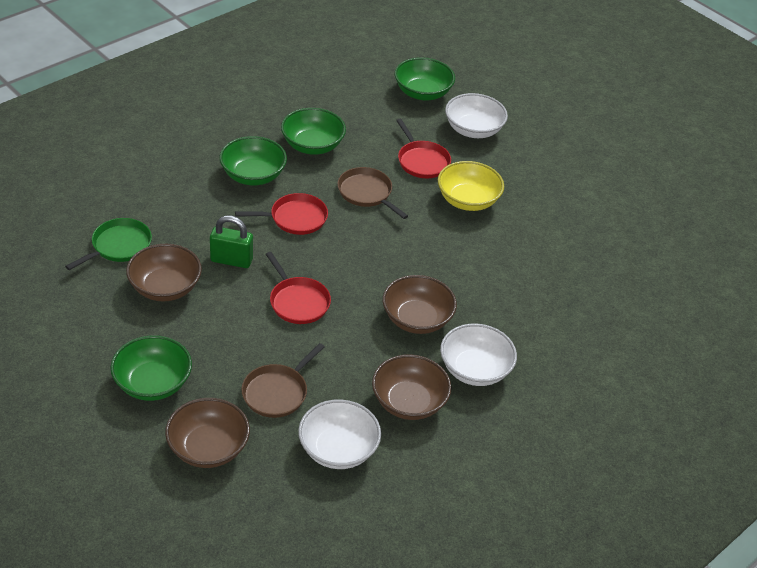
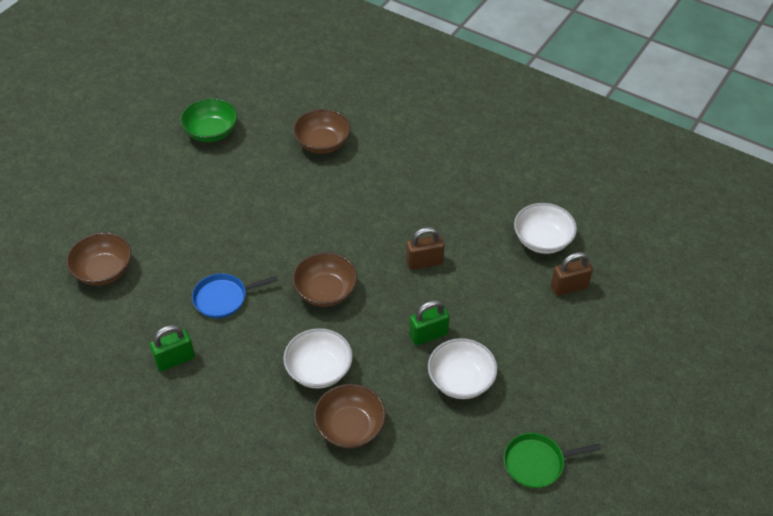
blue pan: 0 -> 1
brown padlock: 0 -> 2
brown pan: 2 -> 0
green bowl: 4 -> 1
green padlock: 1 -> 2
red pan: 3 -> 0
yellow bowl: 1 -> 0

